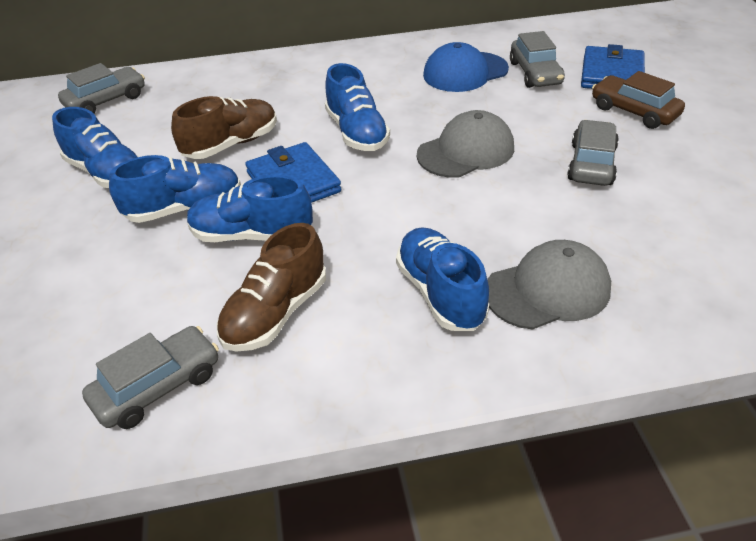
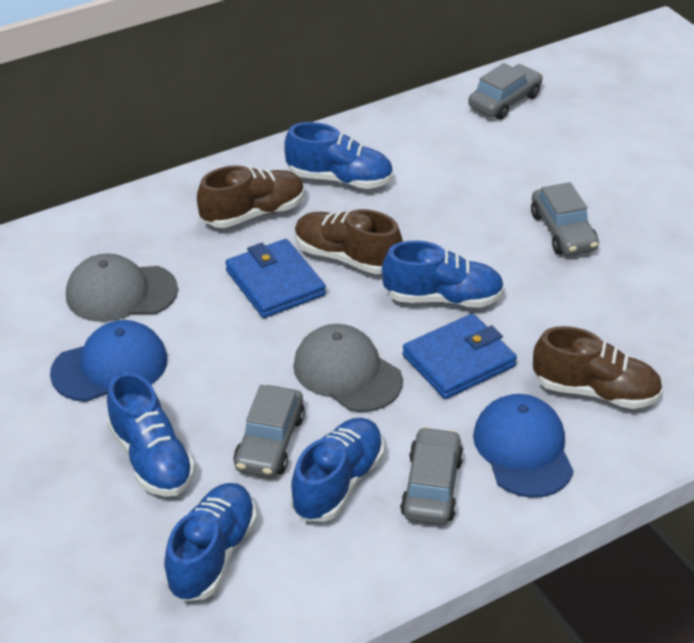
blue cap: 1 -> 2
brown car: 1 -> 0
brown shoe: 2 -> 3

